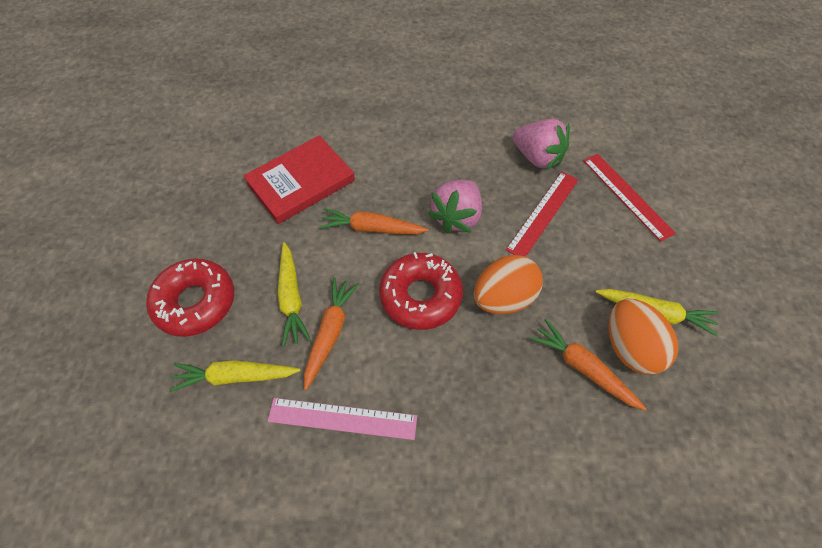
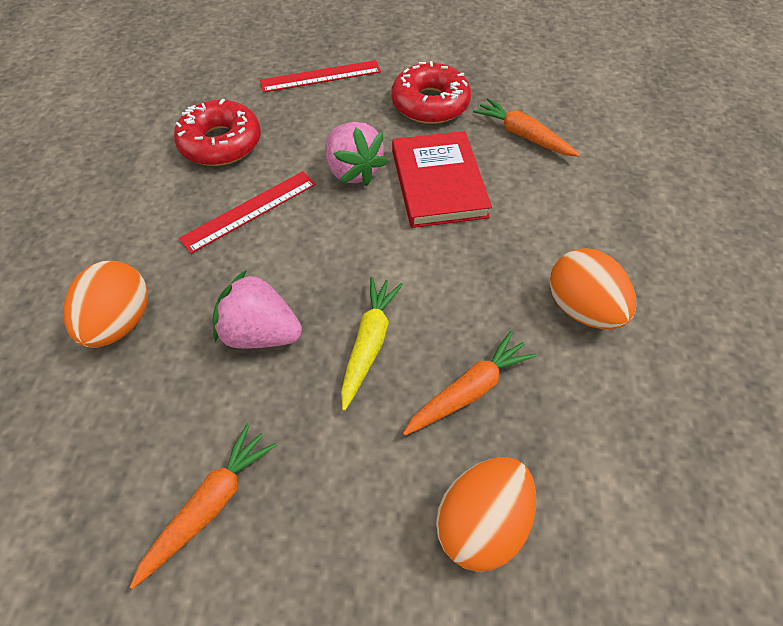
orange egg: 2 -> 3
pink ruler: 1 -> 0
yellow carrot: 3 -> 1

